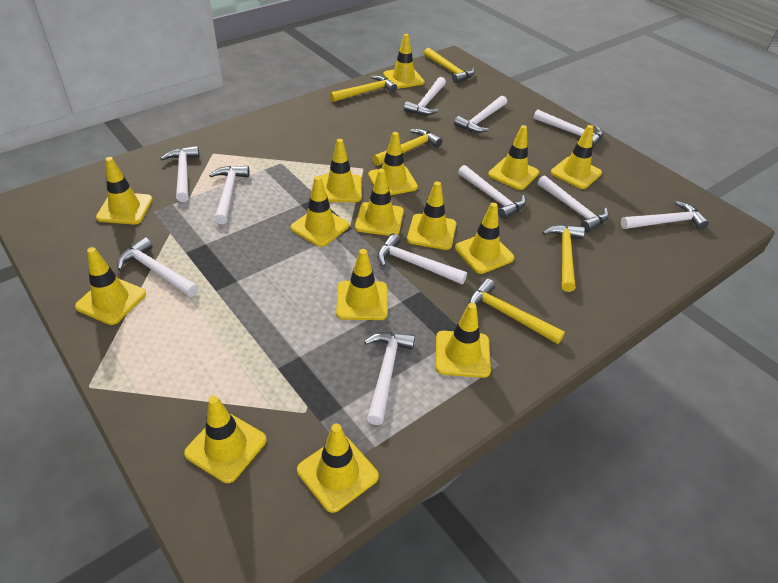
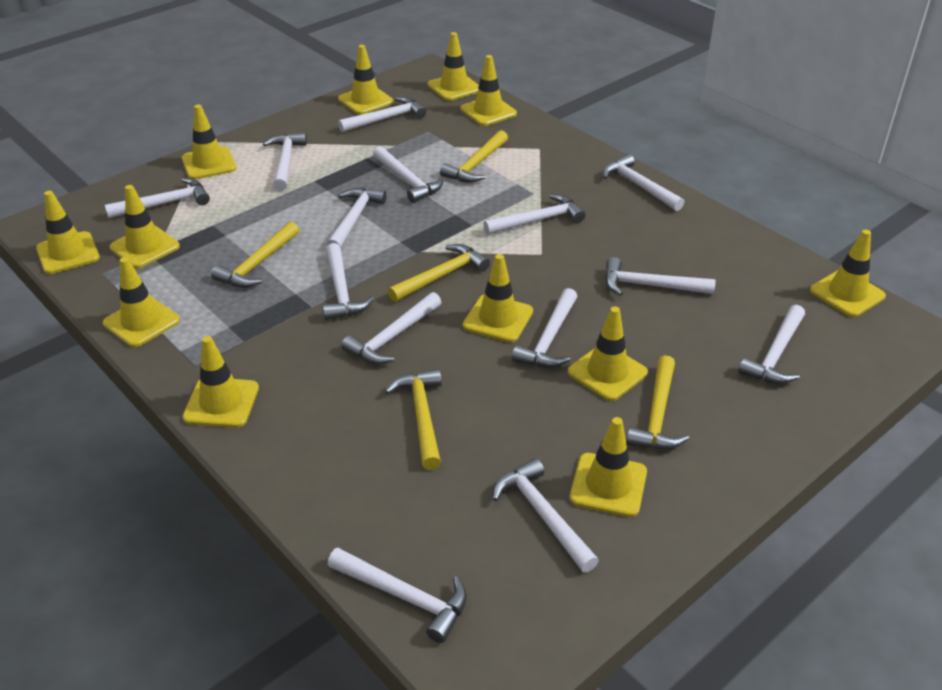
white hammer: 11 -> 14
yellow traffic cone: 15 -> 12

